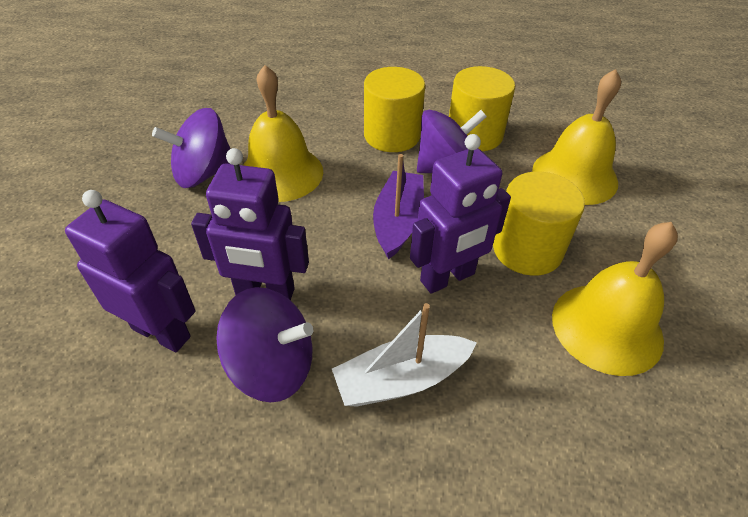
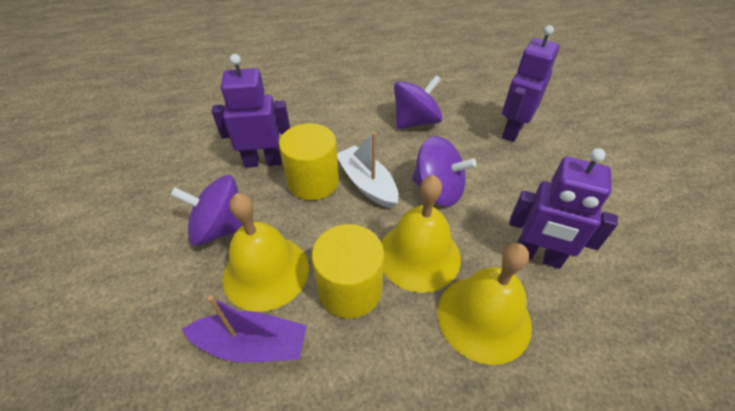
yellow cylinder: 3 -> 2

